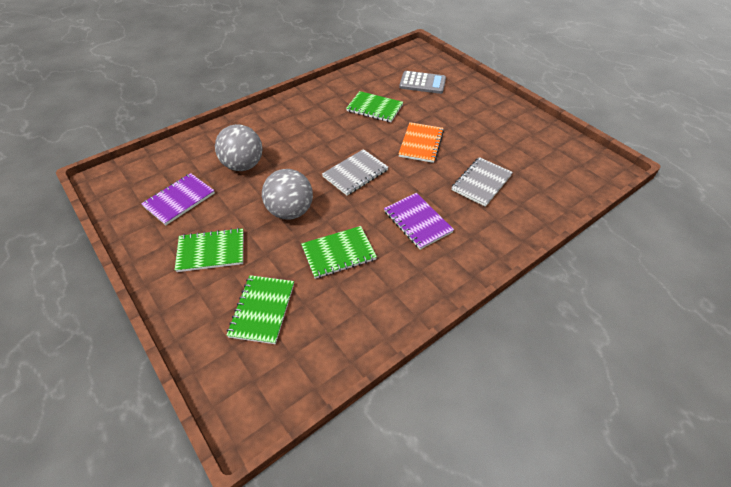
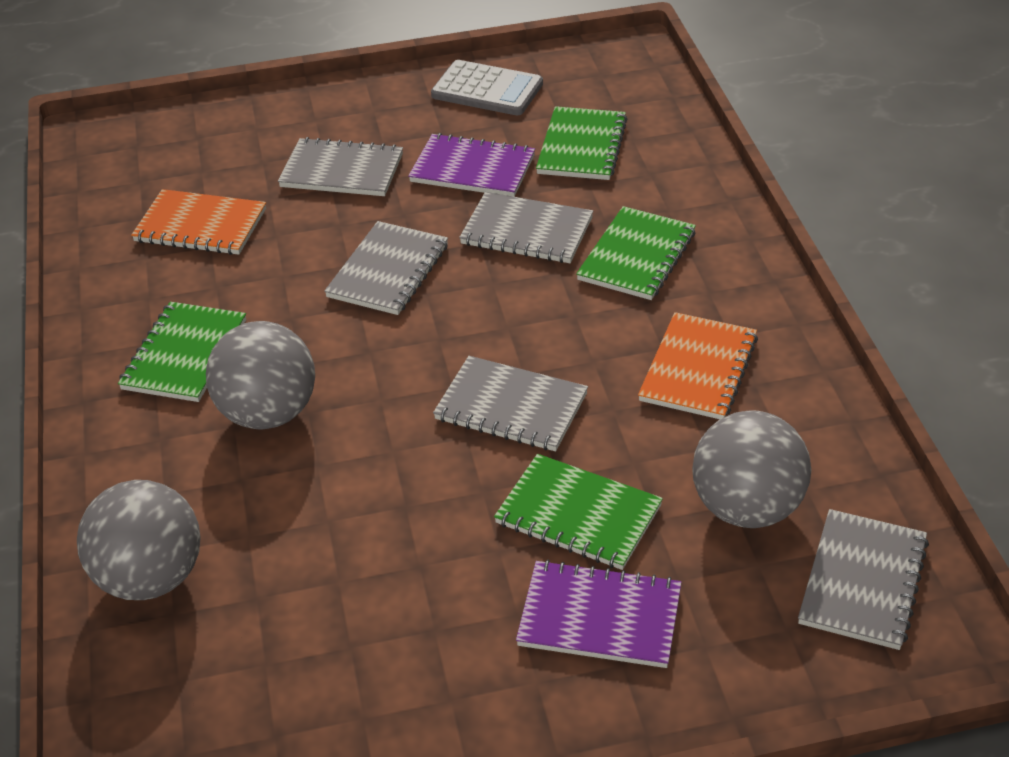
grey ball: 2 -> 3
grey notebook: 2 -> 5
orange notebook: 1 -> 2

